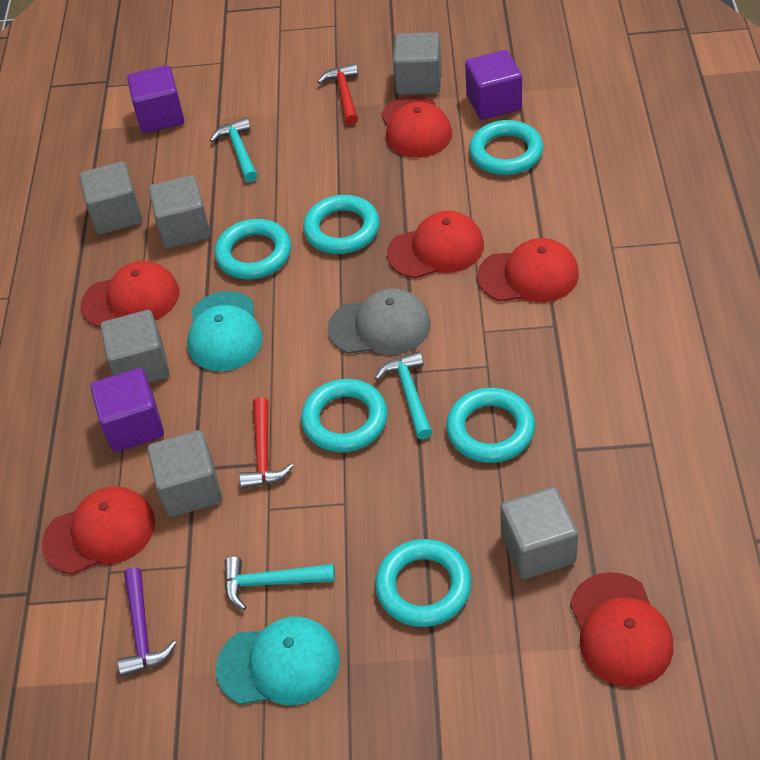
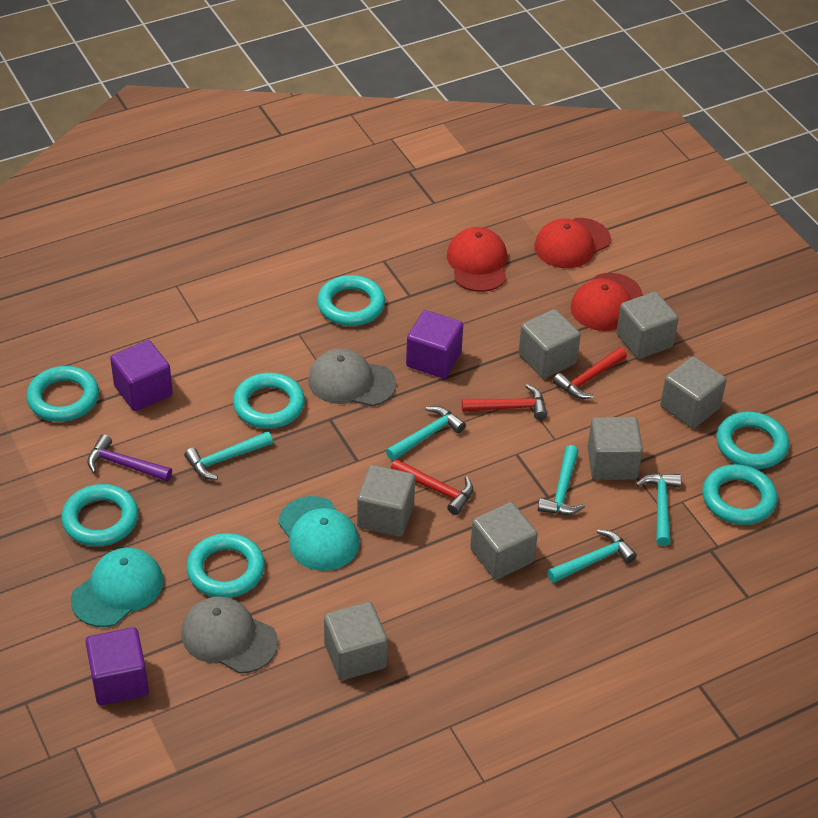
grey cap: 1 -> 2
grey cube: 6 -> 7
red cap: 6 -> 3
red hammer: 2 -> 3
turquoise hammer: 3 -> 5
turquoise ring: 6 -> 7

